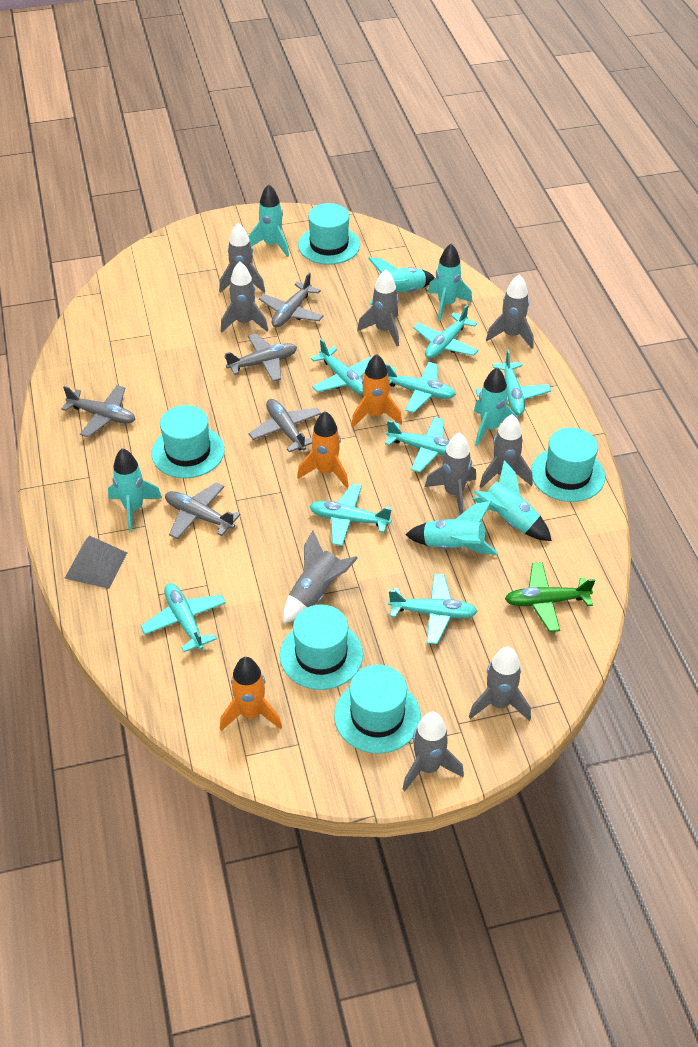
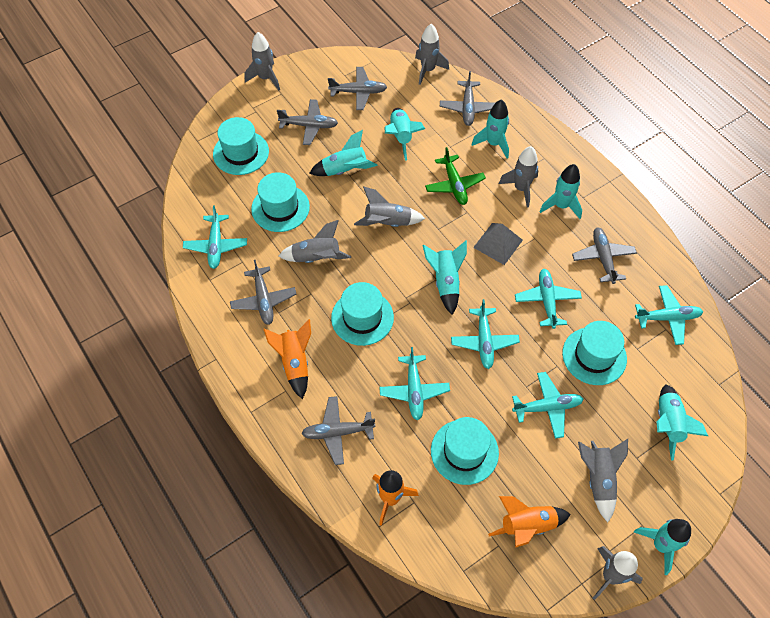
grey plane: 5 -> 6
grey rocket: 9 -> 7
turquoise plane: 8 -> 6

